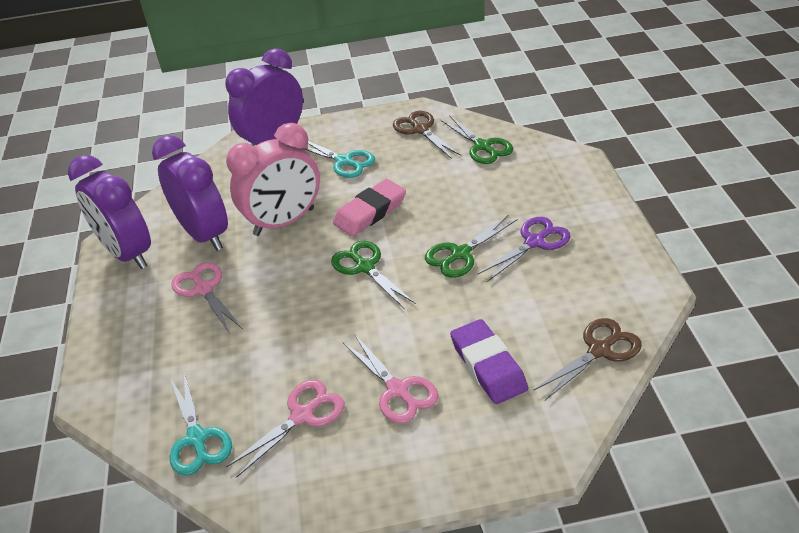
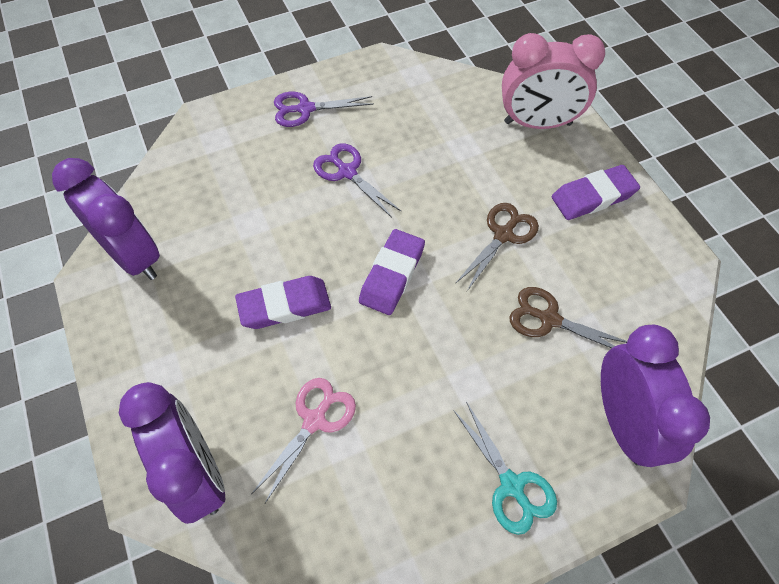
green scissors: 3 -> 0
pink eraser: 1 -> 0
pink scissors: 3 -> 1
purple eraser: 1 -> 3
purple scissors: 1 -> 2
turquoise scissors: 2 -> 1

